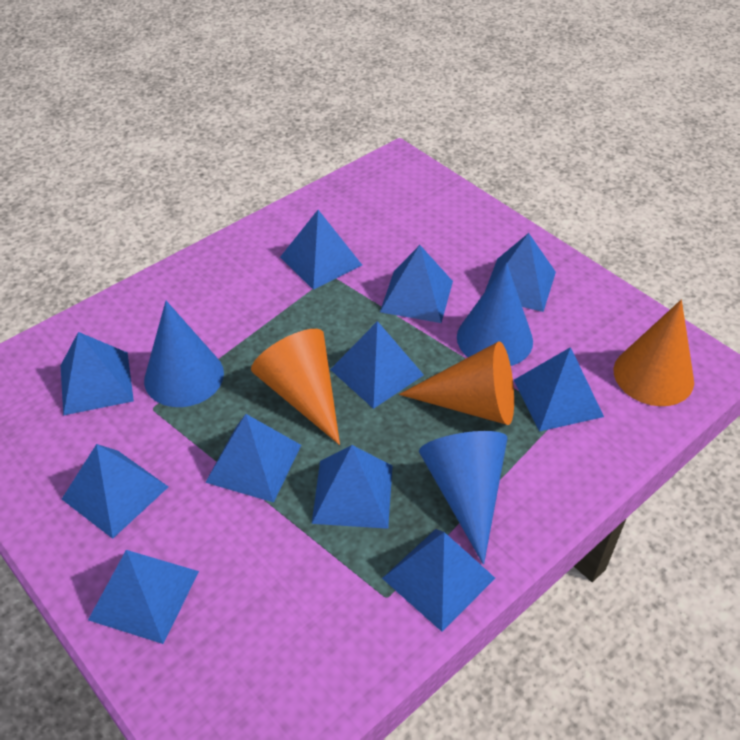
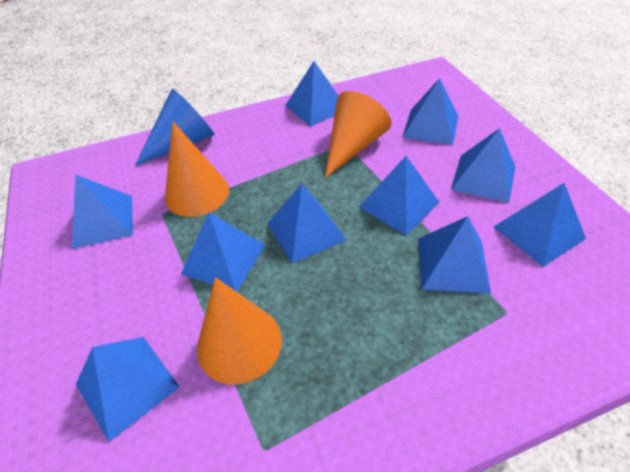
blue cone: 3 -> 1
blue pyramid: 11 -> 10

